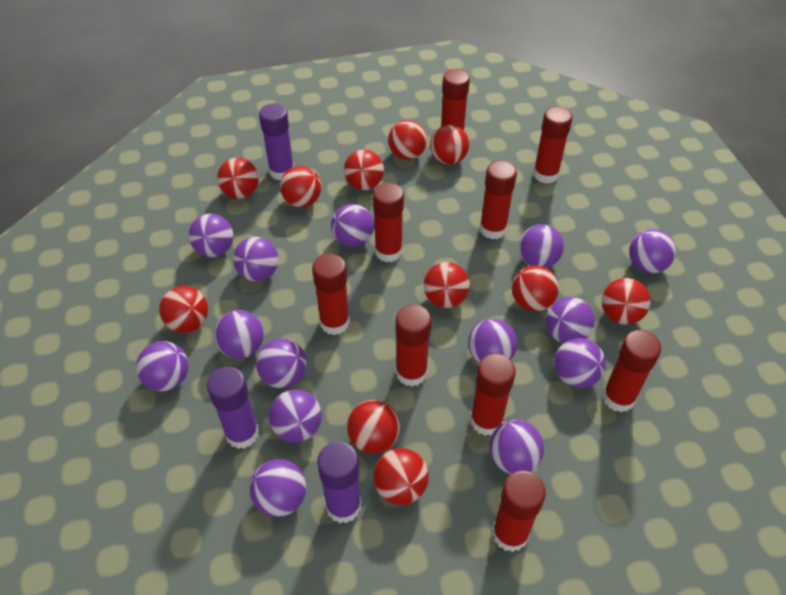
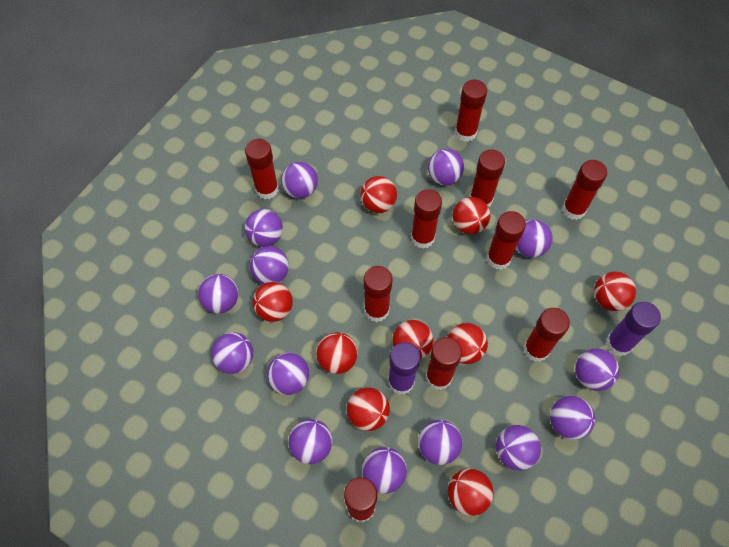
purple glue stick: 3 -> 2
red ball: 11 -> 9
red glue stick: 9 -> 10

